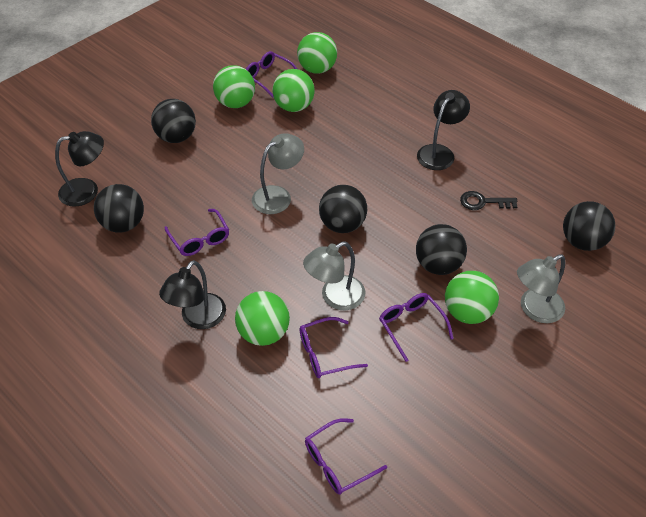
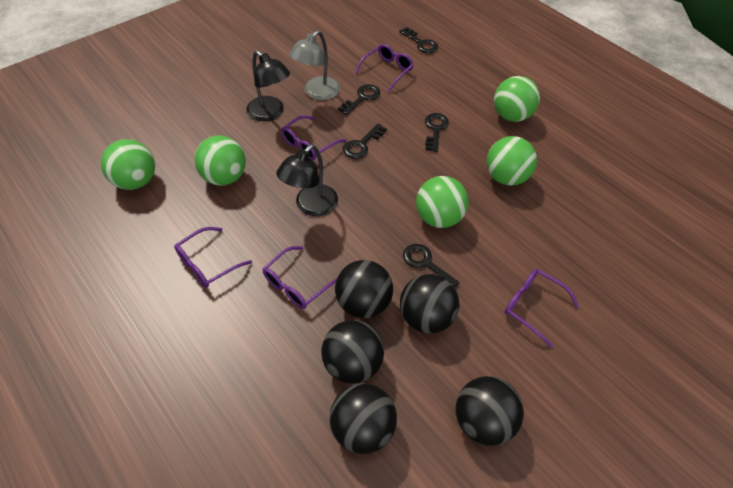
black key: 1 -> 5
black lamp: 3 -> 2
grey lamp: 3 -> 1

